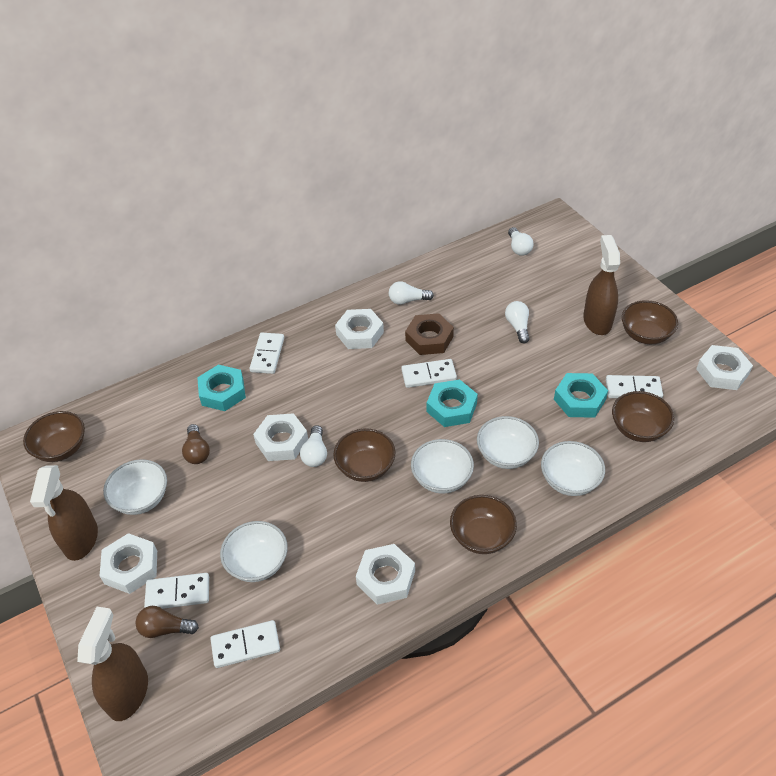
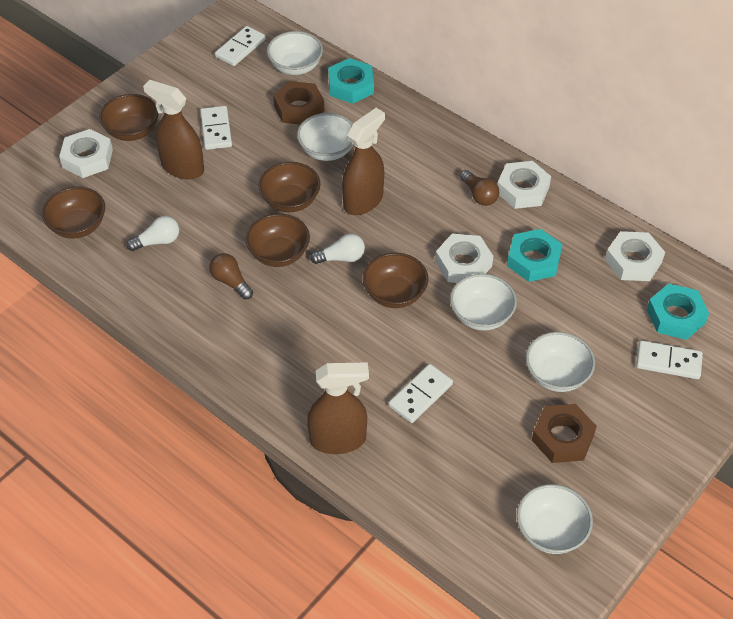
brown nut: 1 -> 2
white domino: 5 -> 4
white light bulb: 4 -> 2
white nut: 5 -> 4

